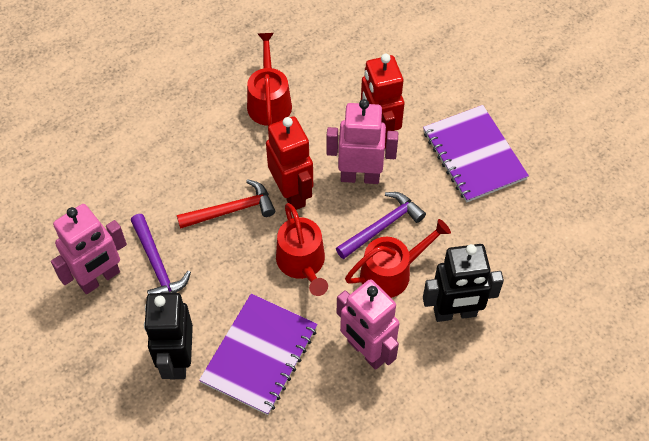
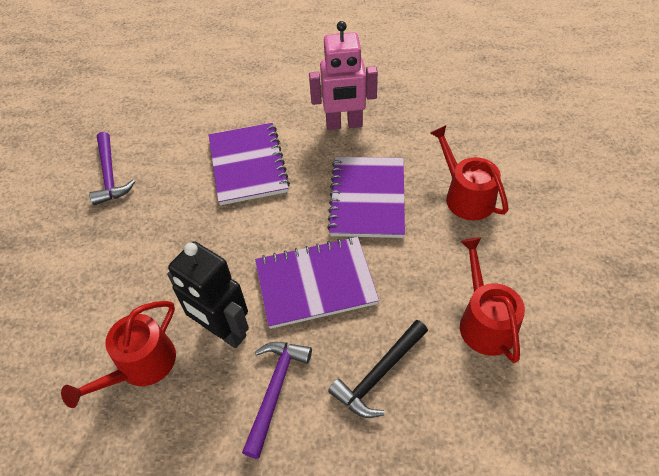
black hammer: 0 -> 1
black robot: 2 -> 1
pink robot: 3 -> 1
purple notebook: 2 -> 3
red hammer: 1 -> 0
red robot: 2 -> 0

